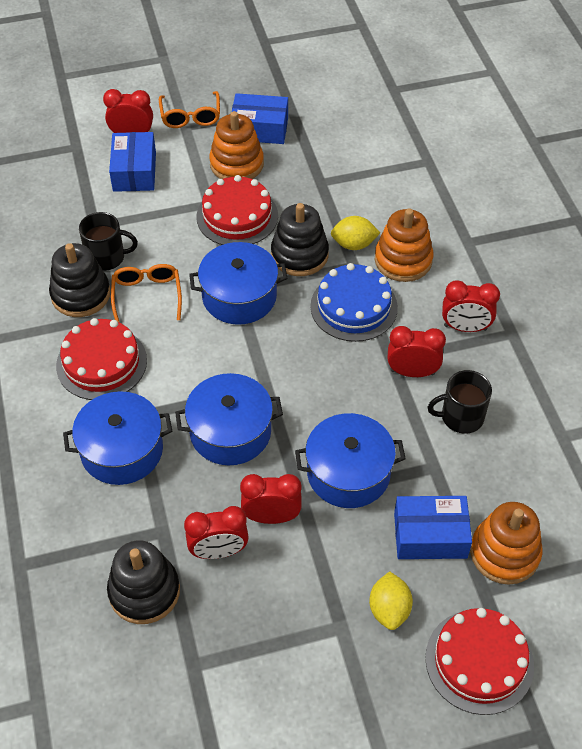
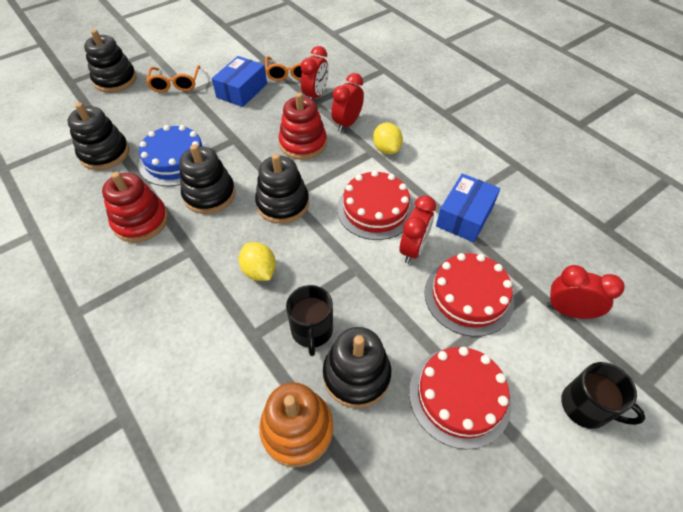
black stacking toy: 3 -> 5
blue box: 3 -> 2
blue pot: 4 -> 0
orange stacking toy: 3 -> 1
red clock: 5 -> 4
red stacking toy: 0 -> 2

